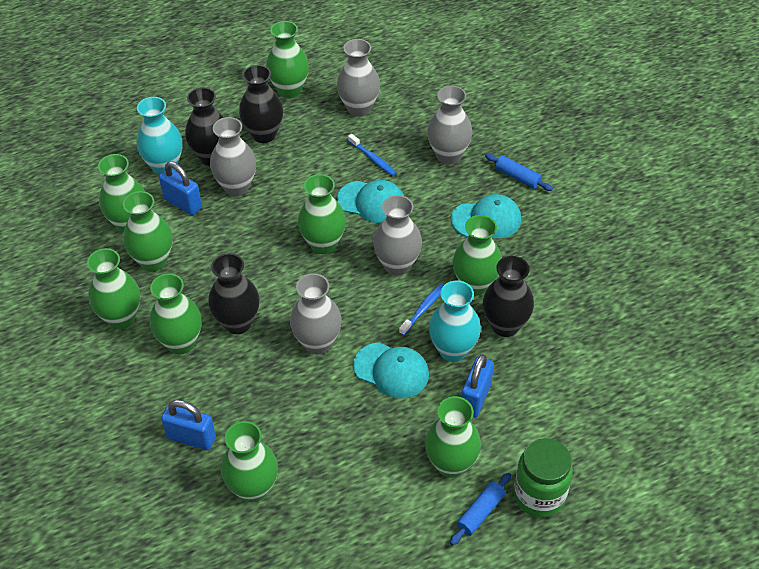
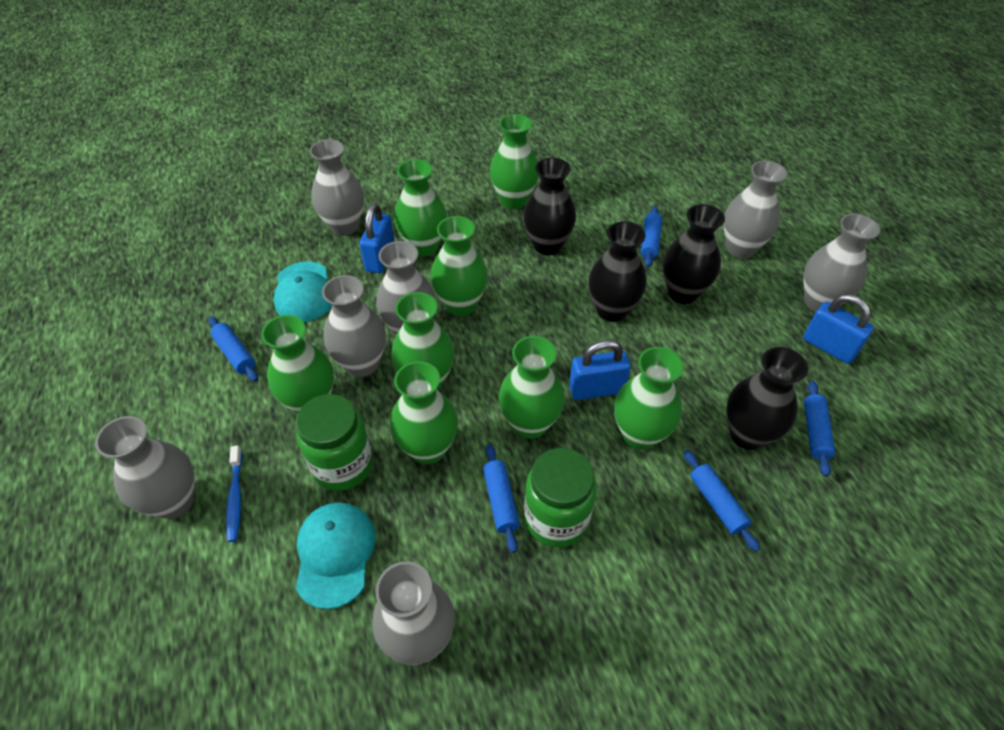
blue rolling pin: 2 -> 5
blue toothbrush: 2 -> 1
green jar: 1 -> 2
green vase: 9 -> 8
grey vase: 5 -> 7
turquoise cap: 3 -> 2
turquoise vase: 2 -> 0

